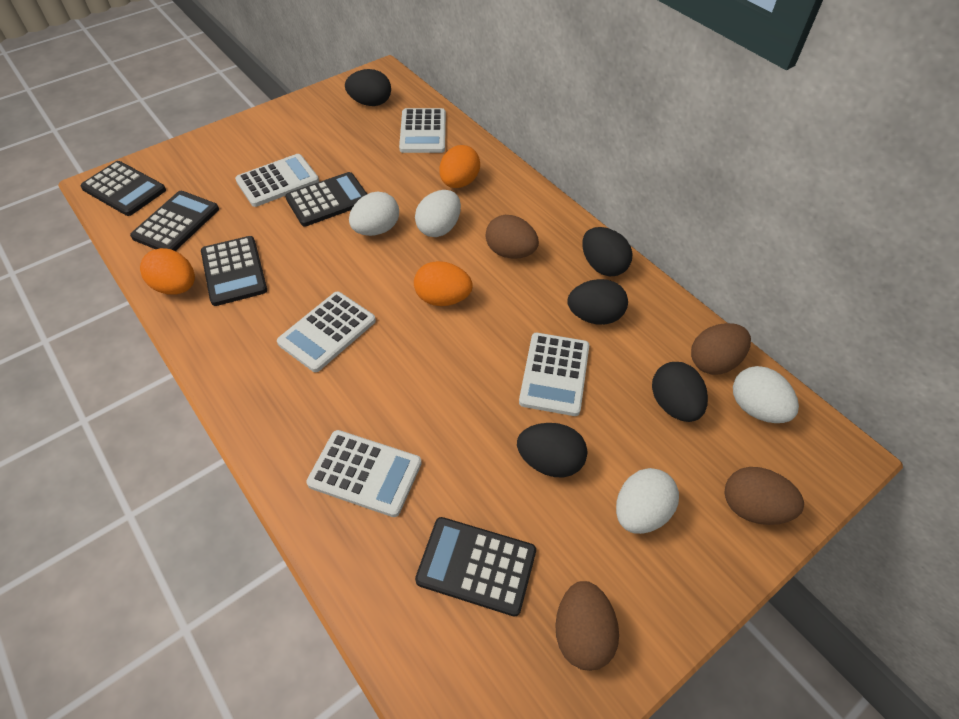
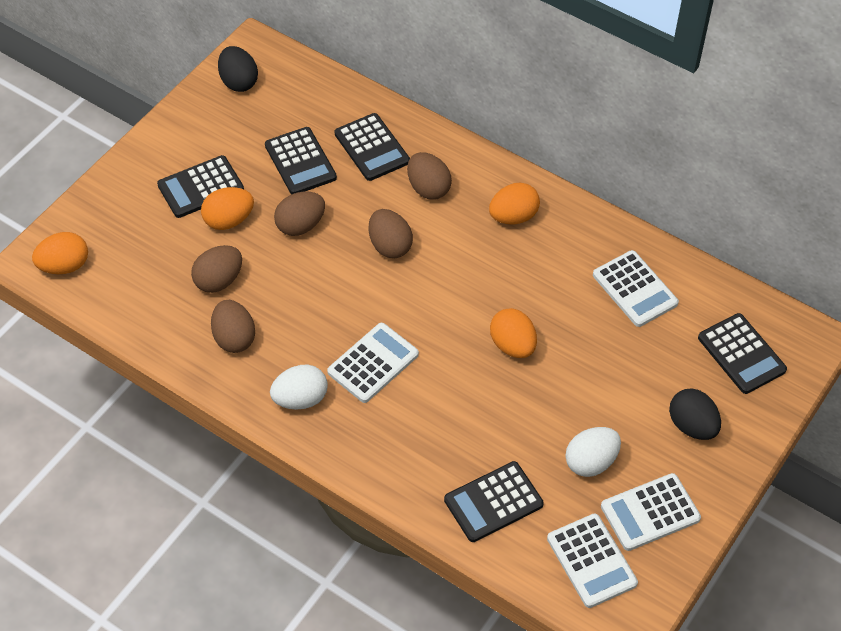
black egg: 5 -> 2
brown egg: 4 -> 5
orange egg: 3 -> 4
white calculator: 5 -> 4
white egg: 4 -> 2

